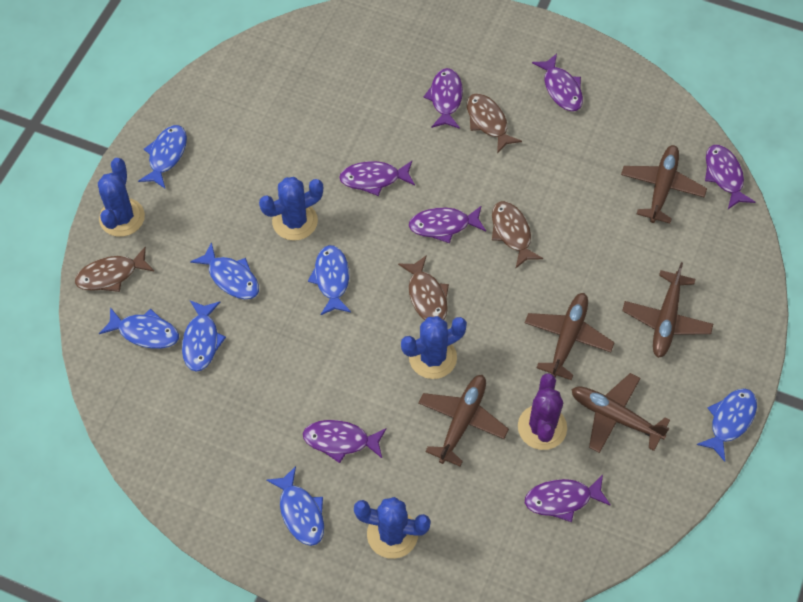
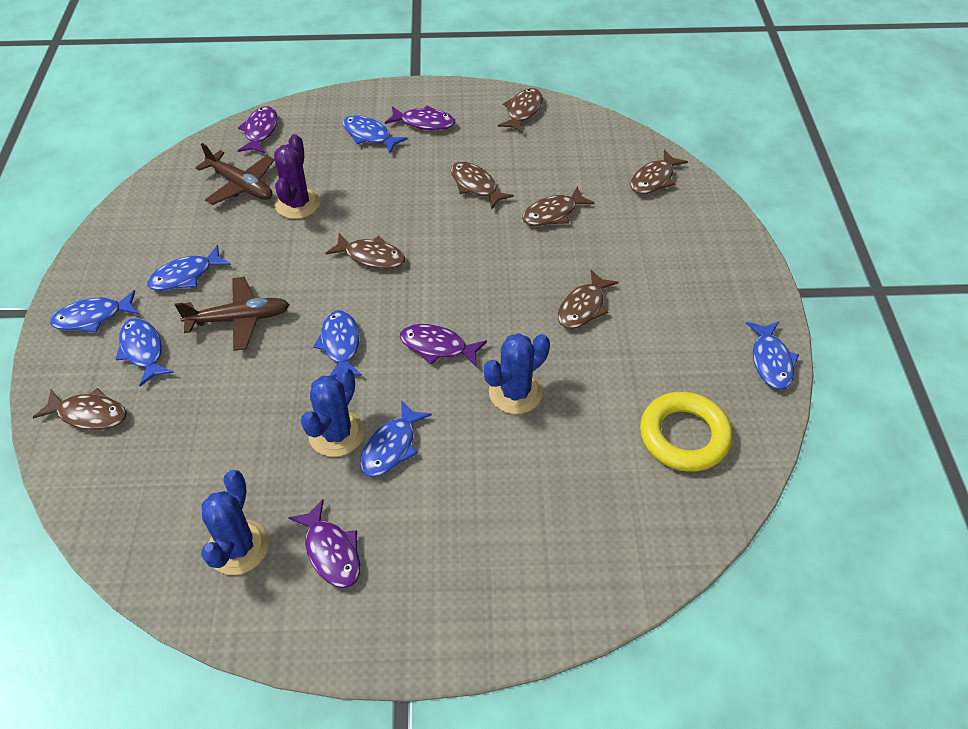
blue cactus: 4 -> 3
brown fish: 4 -> 7
brown plane: 5 -> 2
purple fish: 7 -> 4
yellow ring: 0 -> 1

